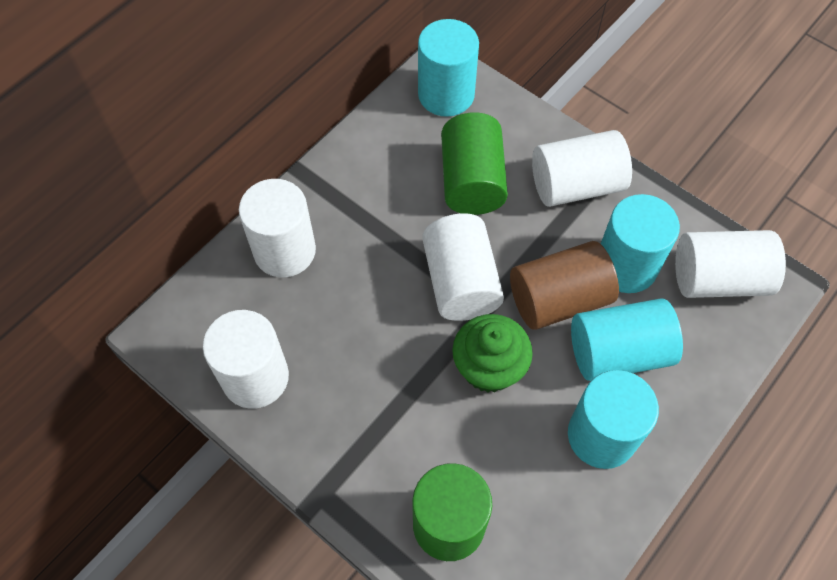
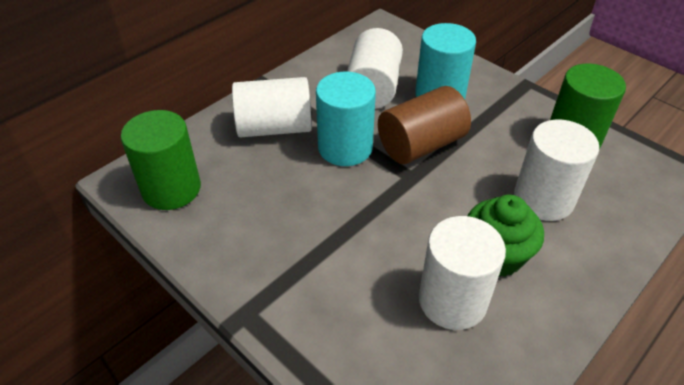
turquoise cylinder: 4 -> 2
white cylinder: 5 -> 4

